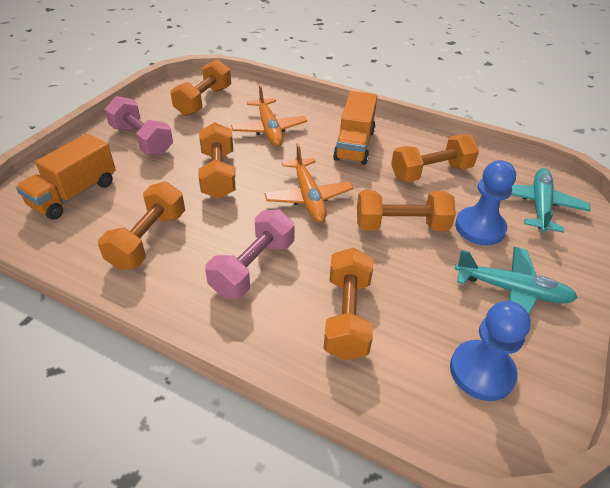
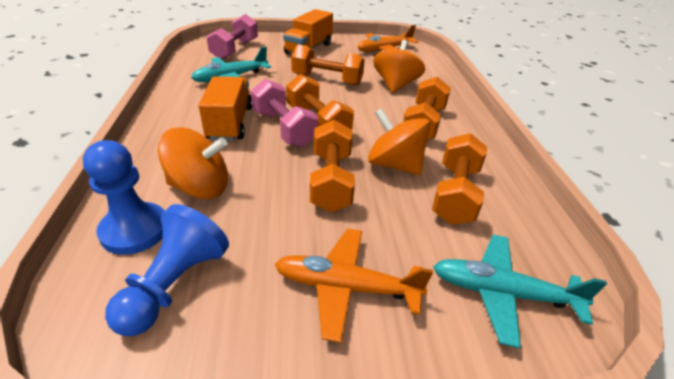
orange dumbbell: 6 -> 5
orange spinning top: 0 -> 3

